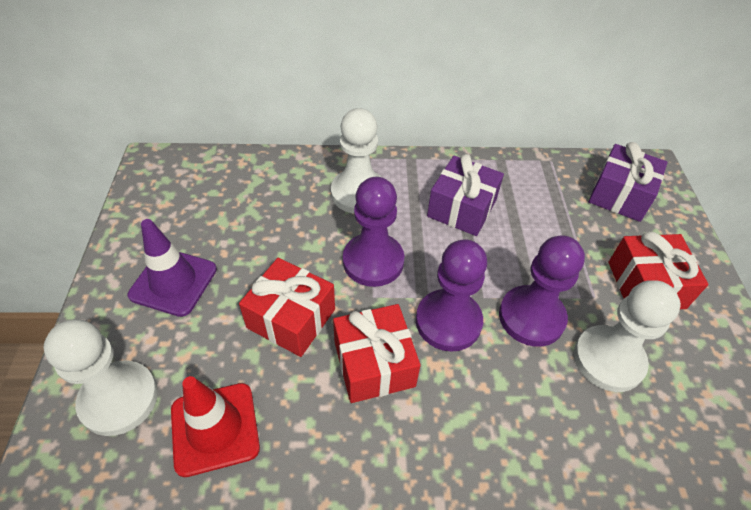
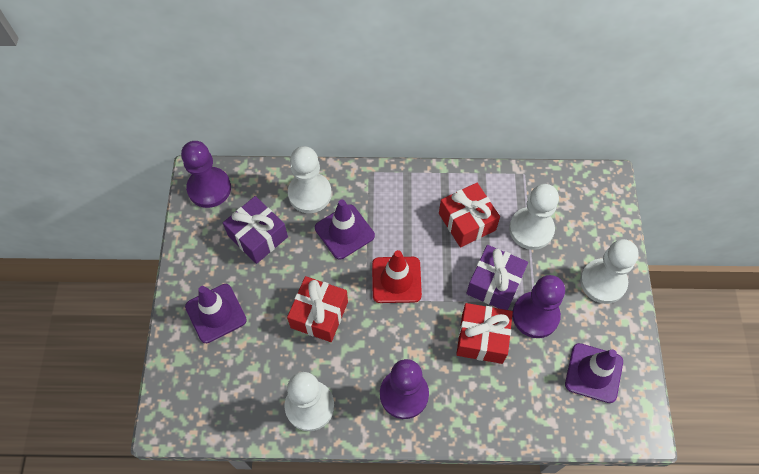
purple traffic cone: 1 -> 3
white pawn: 3 -> 4

